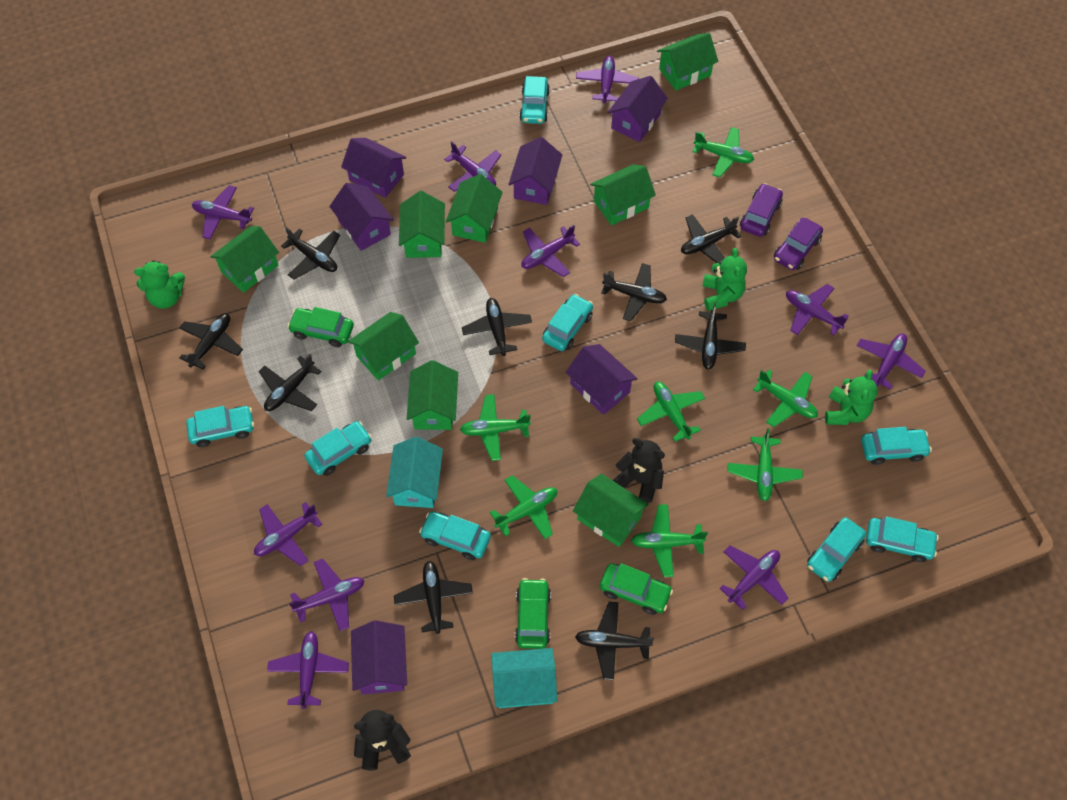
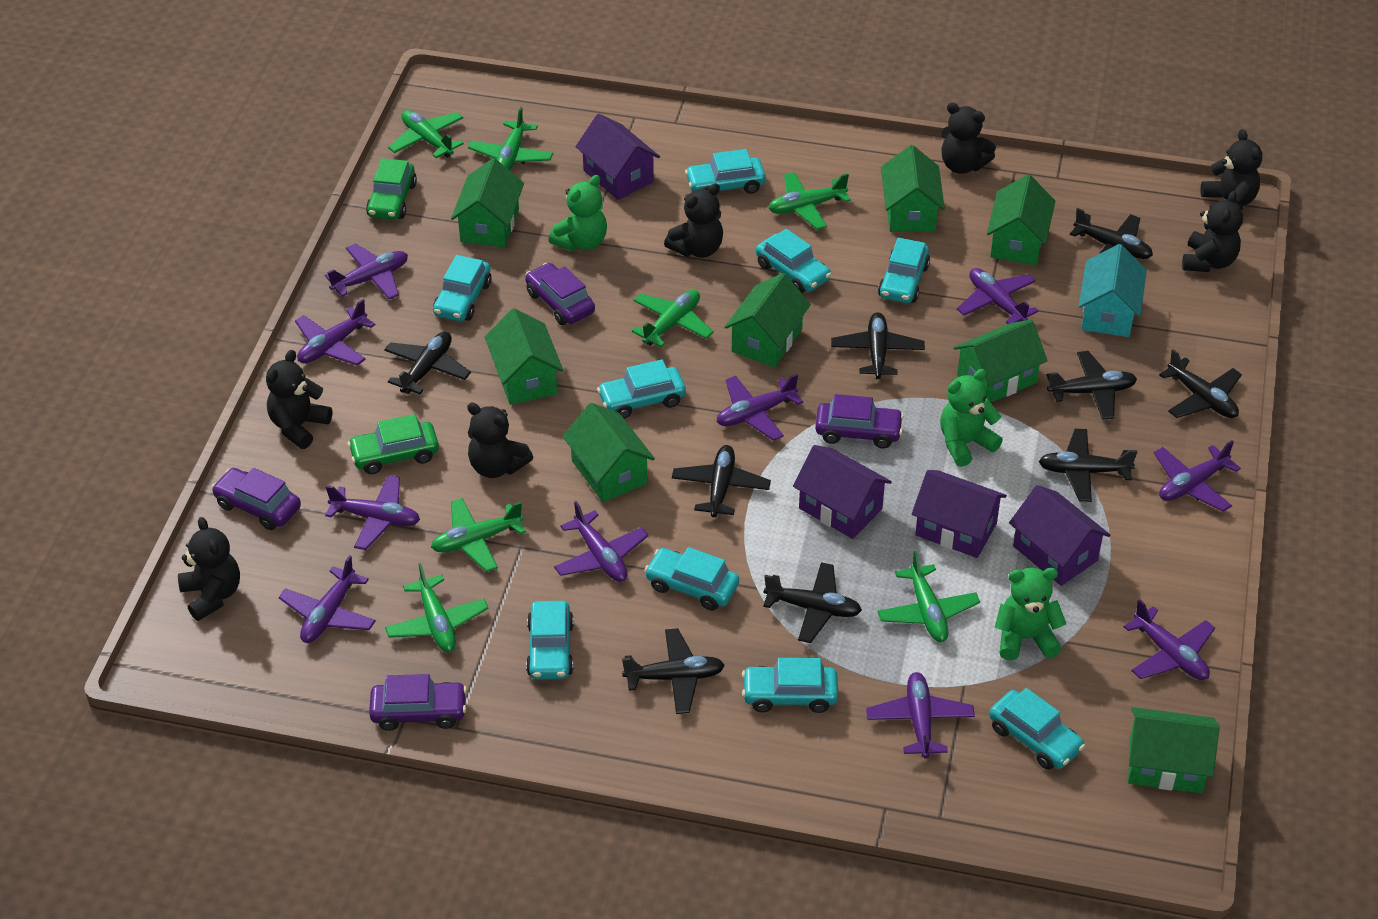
black teddy bear: 2 -> 7
green car: 3 -> 2
purple car: 2 -> 4
purple house: 6 -> 4
turquoise car: 8 -> 9
turquoise house: 2 -> 1

